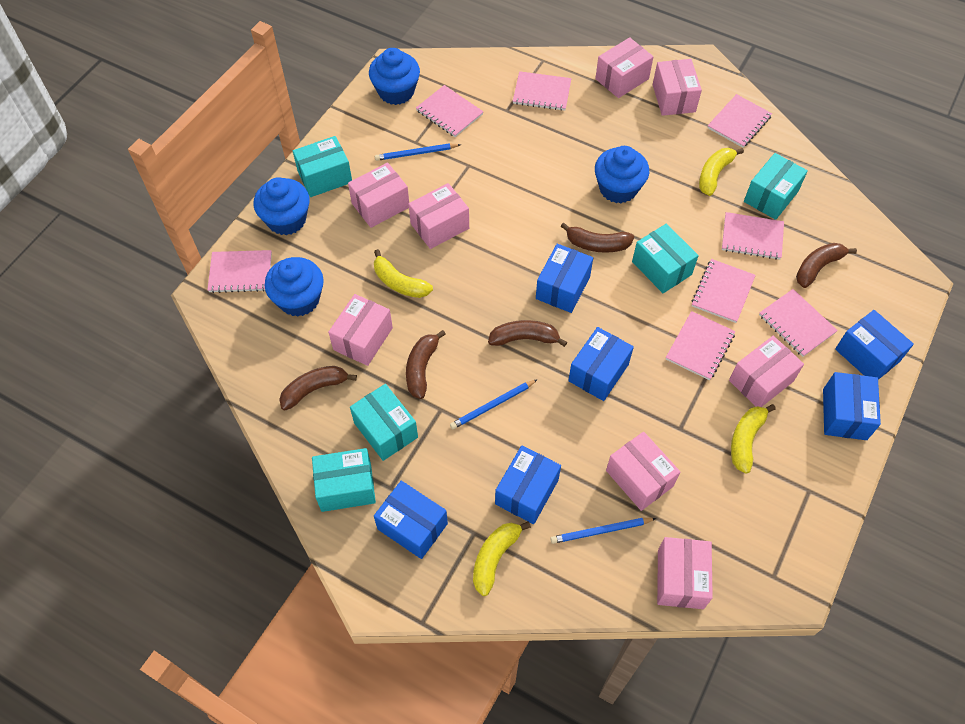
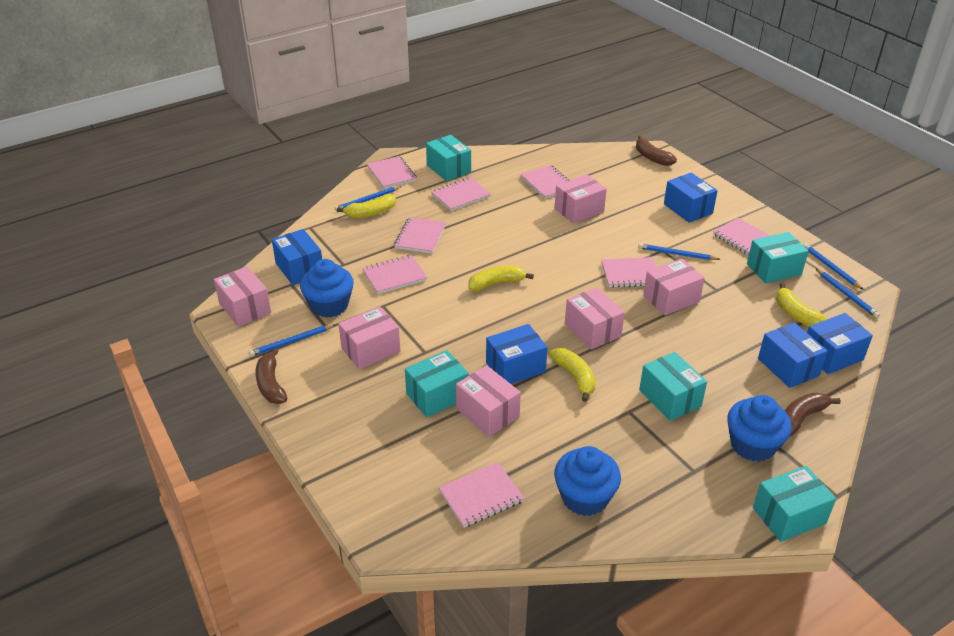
blue box: 6 -> 5
blue cupcake: 4 -> 3
blue pencil: 3 -> 5
brown banana: 5 -> 3
pink box: 8 -> 6

